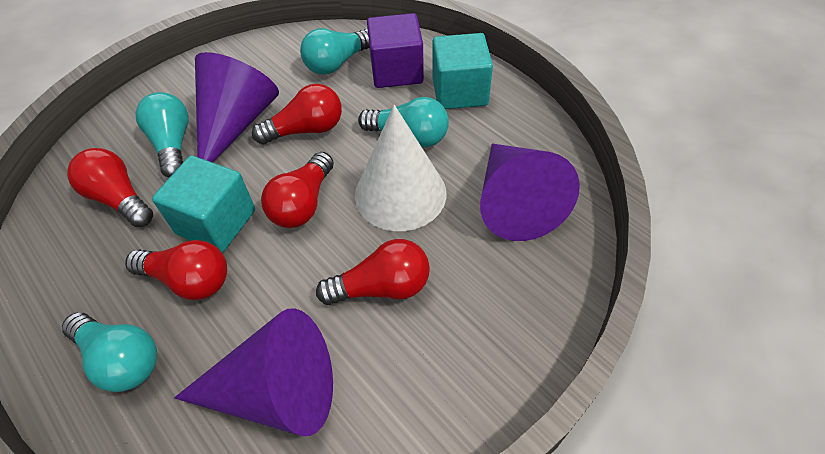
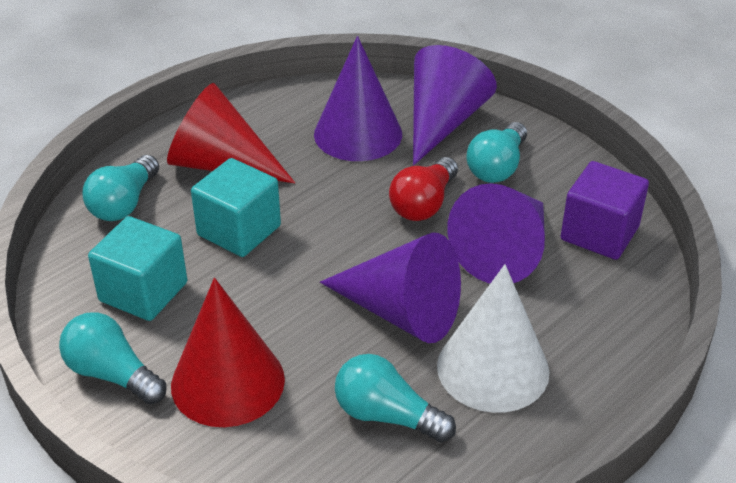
purple cone: 3 -> 4
red cone: 0 -> 2
red light bulb: 5 -> 1

